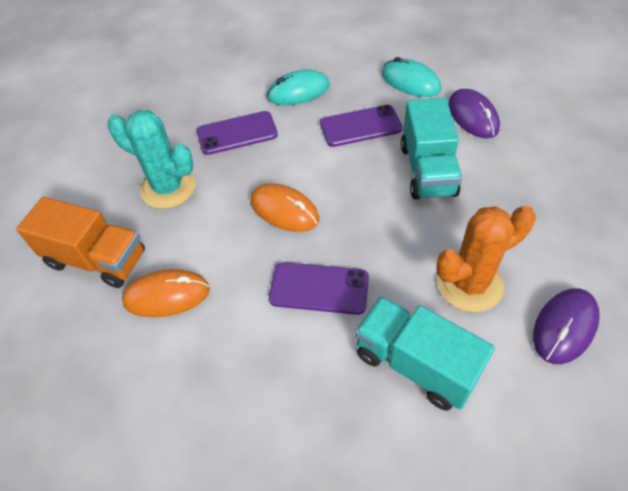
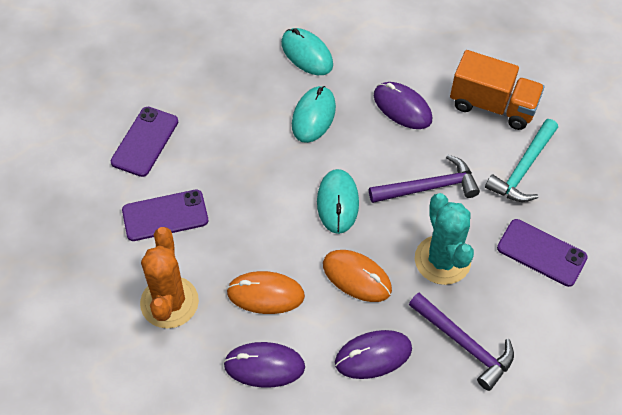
purple hammer: 0 -> 2
purple mouse: 2 -> 3
turquoise hammer: 0 -> 1
turquoise mouse: 2 -> 3
turquoise truck: 2 -> 0

